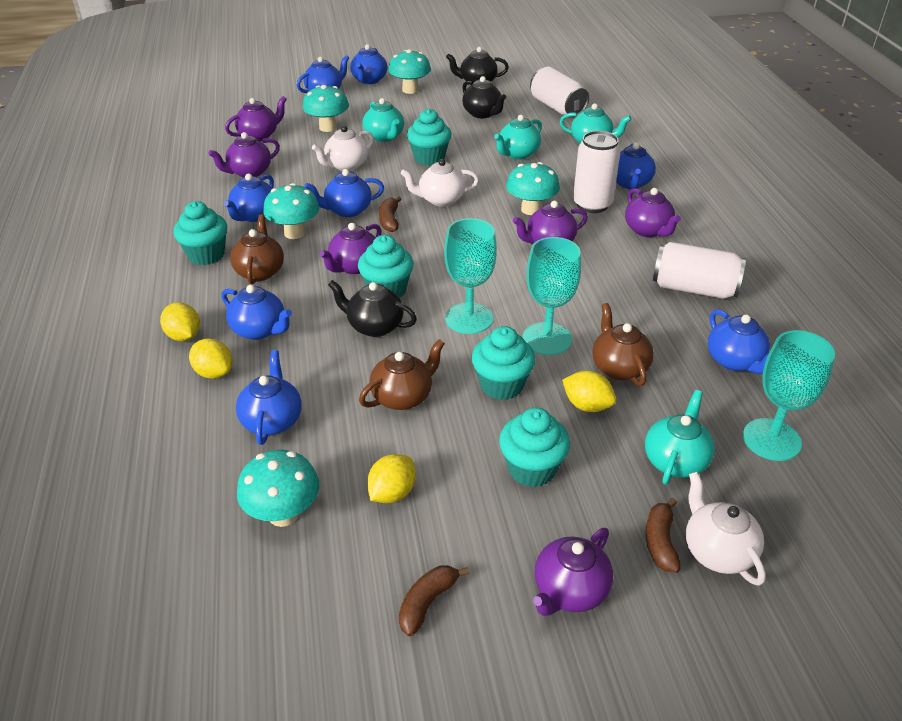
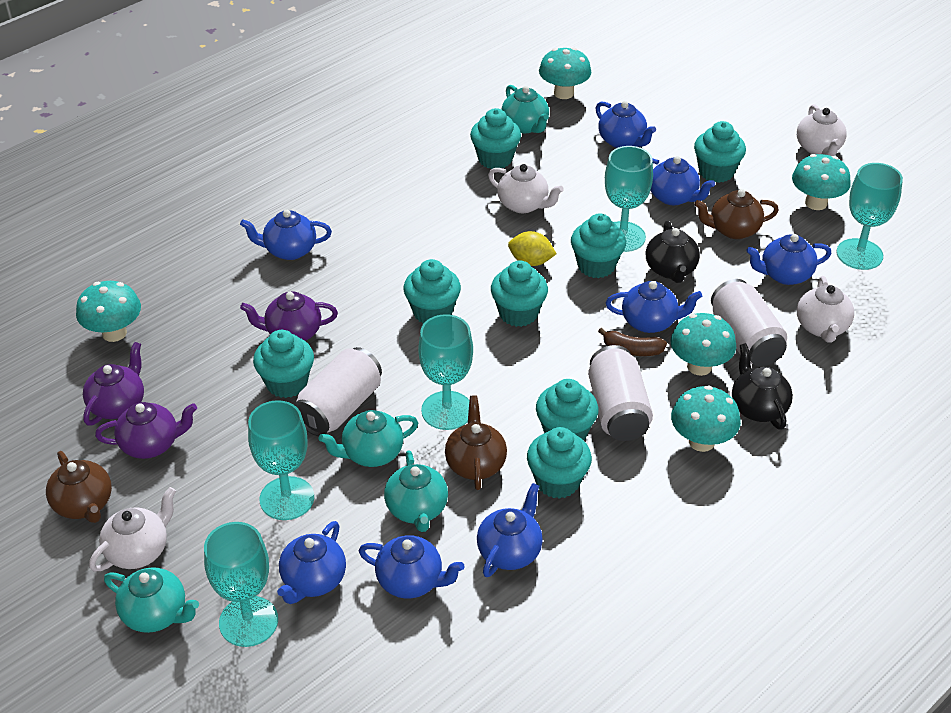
black teapot: 3 -> 2
brown banana: 3 -> 1
purple teapot: 6 -> 3
turquoise cupcake: 5 -> 8
turquoise goblet: 3 -> 5
white teapot: 3 -> 4
yellow lemon: 4 -> 1

